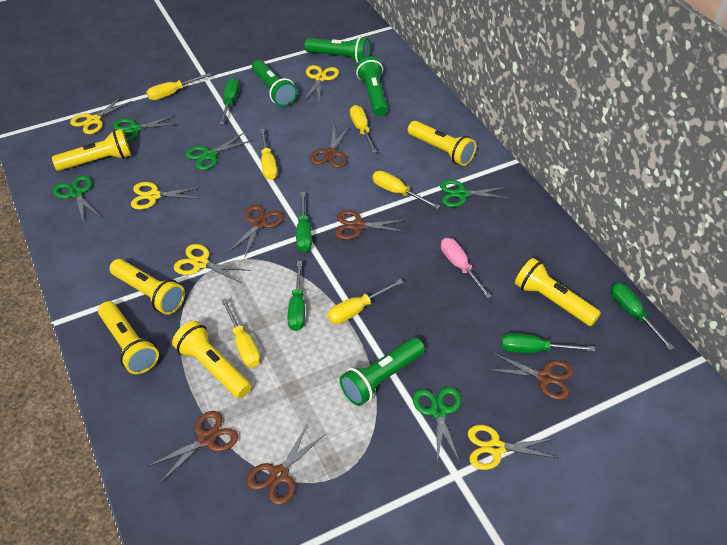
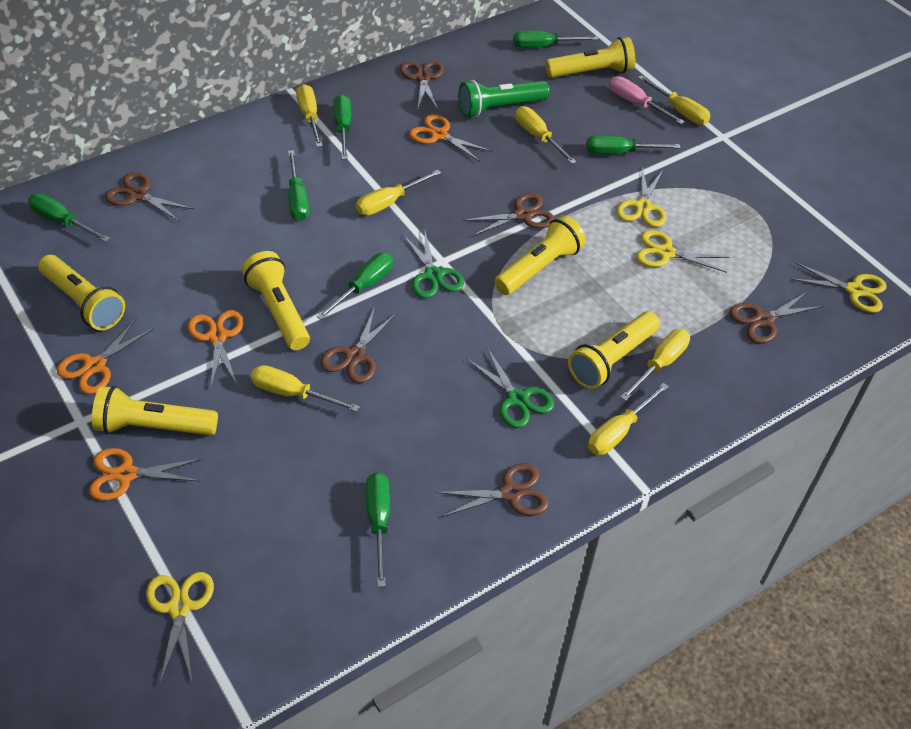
green flashlight: 4 -> 1
green scissors: 5 -> 2
green screwdriver: 5 -> 7
orange scissors: 0 -> 4
yellow scissors: 5 -> 4
yellow screwdriver: 6 -> 7

